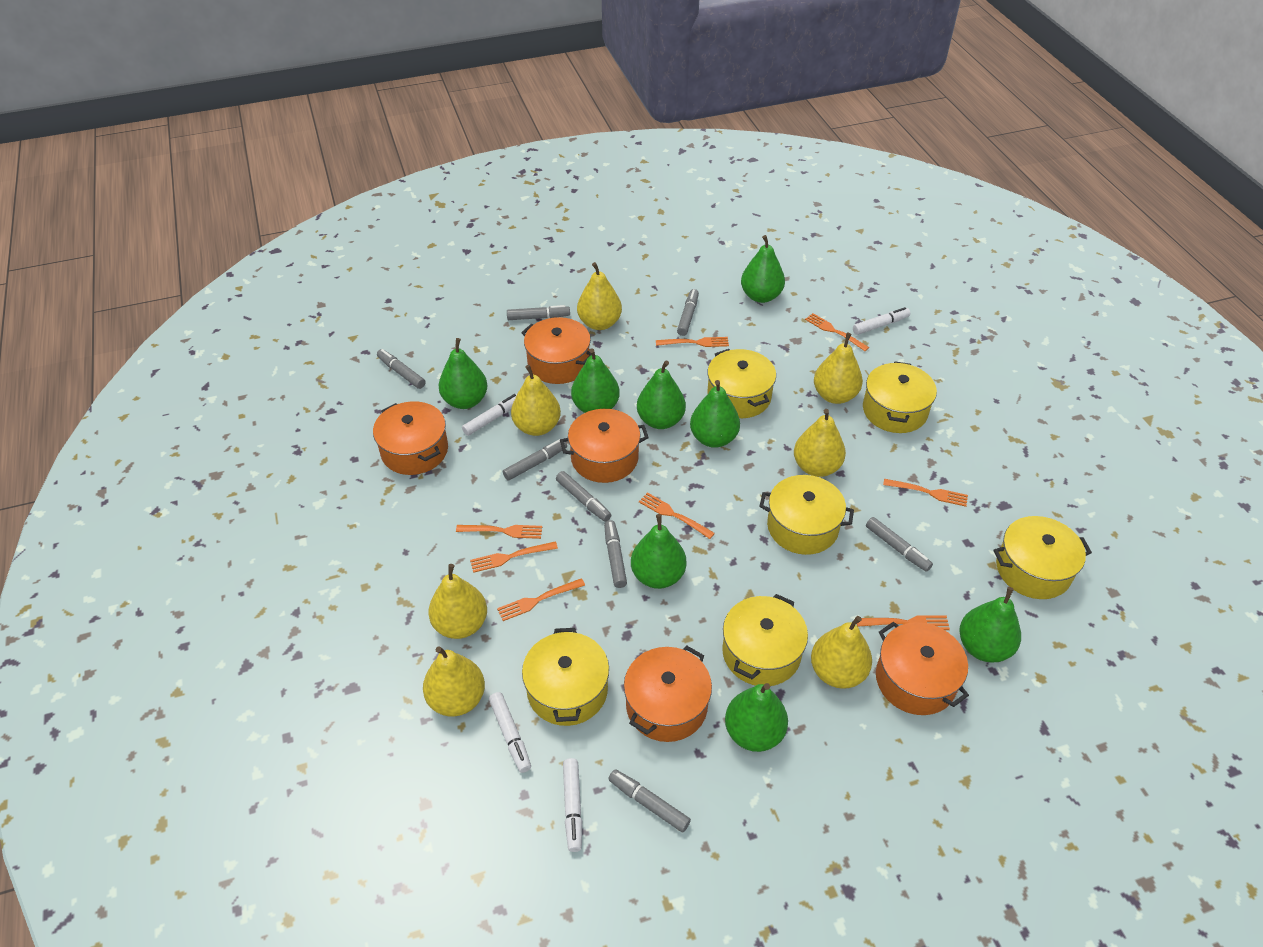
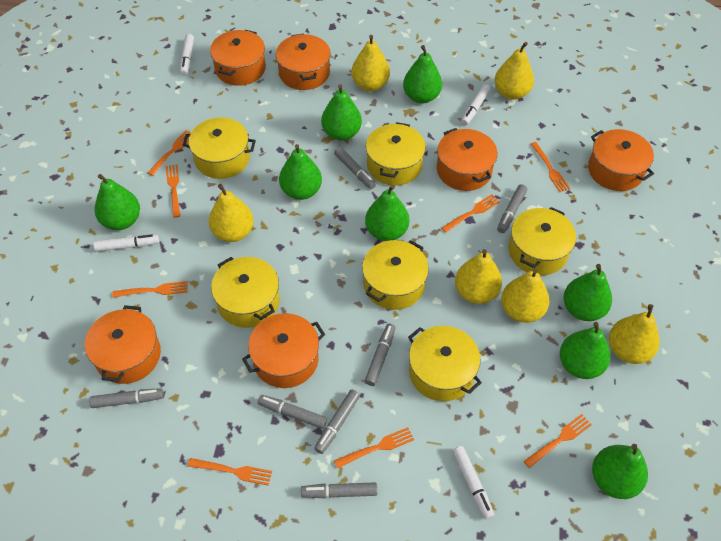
grey marker: 8 -> 7
orange pot: 5 -> 6
yellow pear: 7 -> 6

